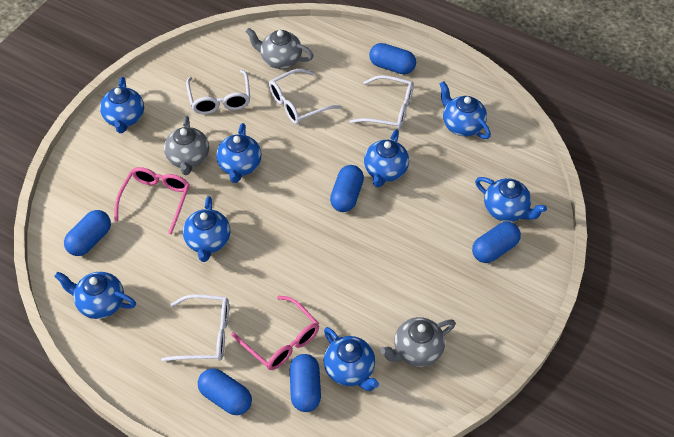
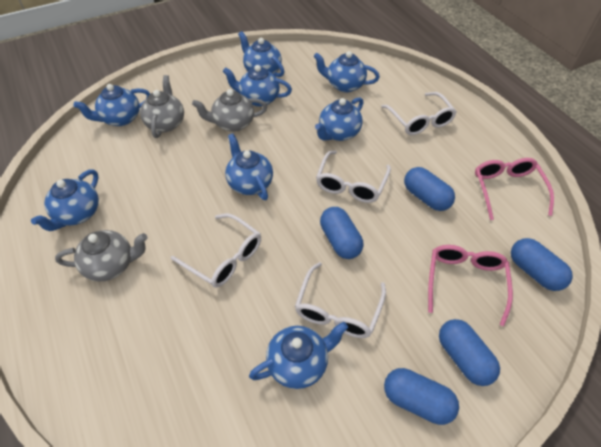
blue capsule: 6 -> 5

